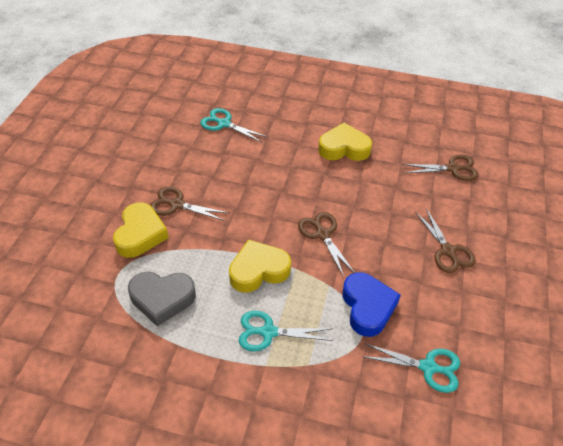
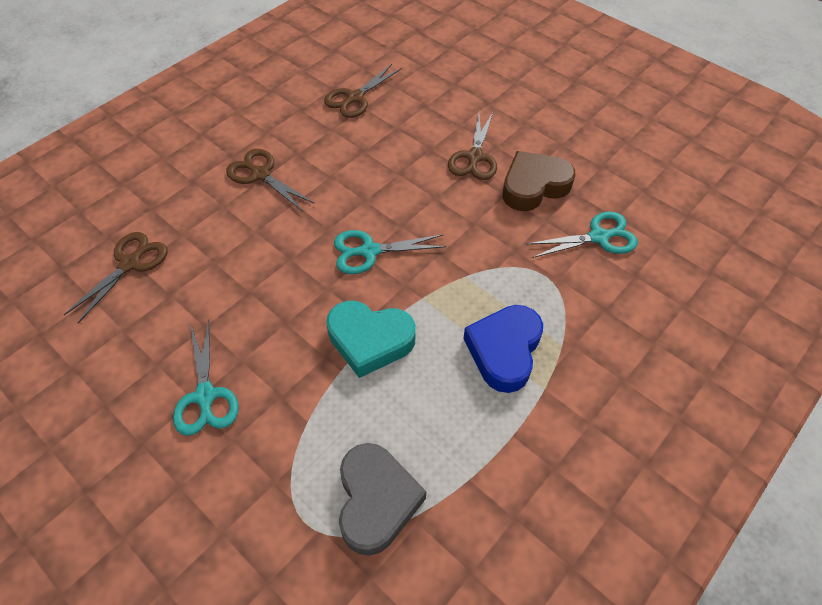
brown heart: 0 -> 1
turquoise heart: 0 -> 1
yellow heart: 3 -> 0

